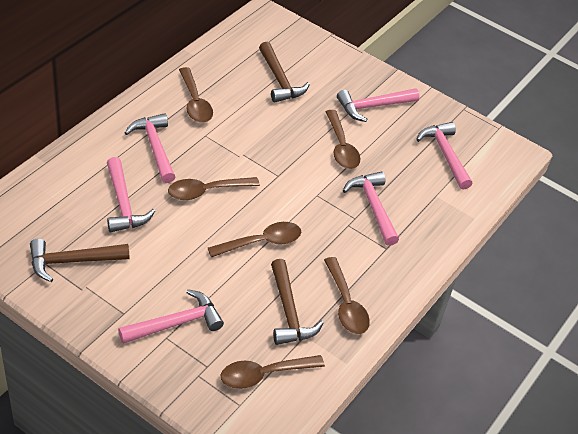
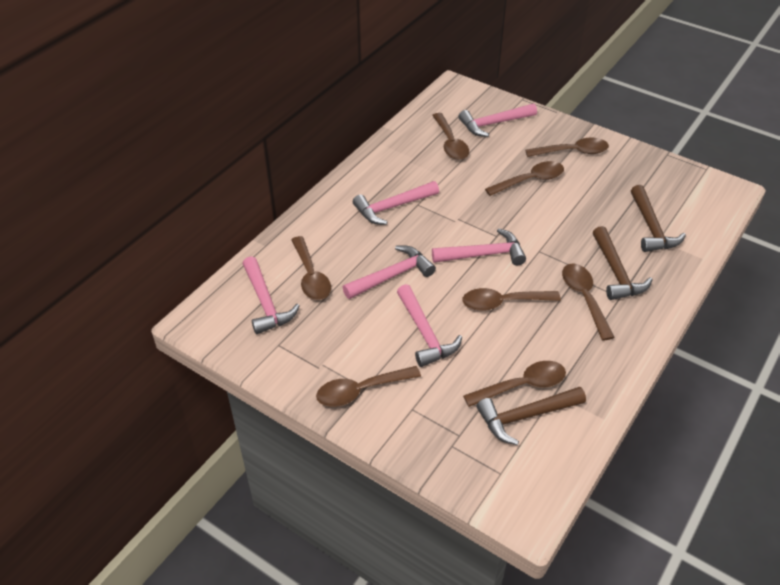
brown spoon: 6 -> 8

